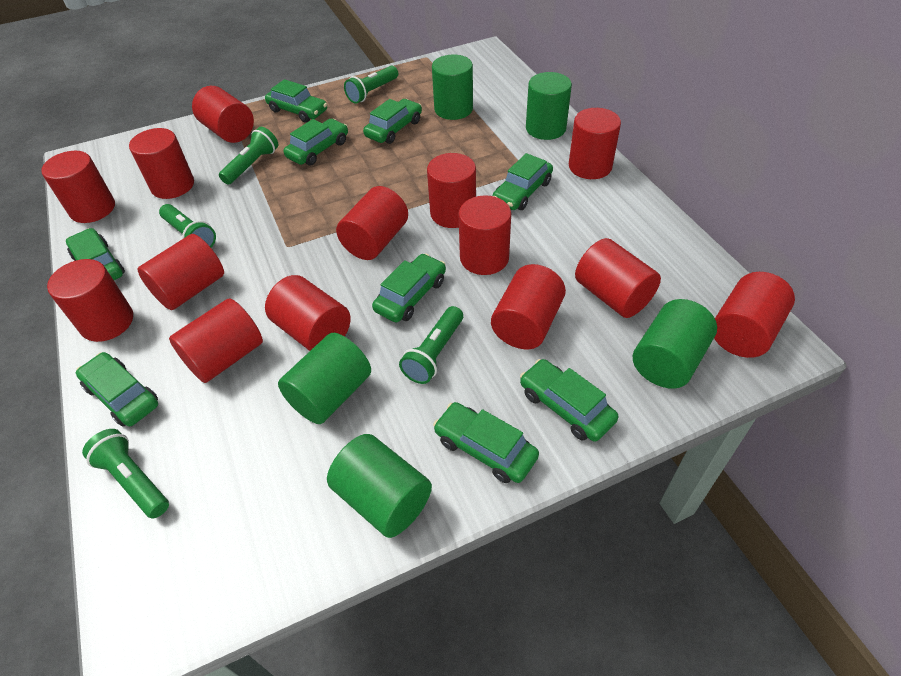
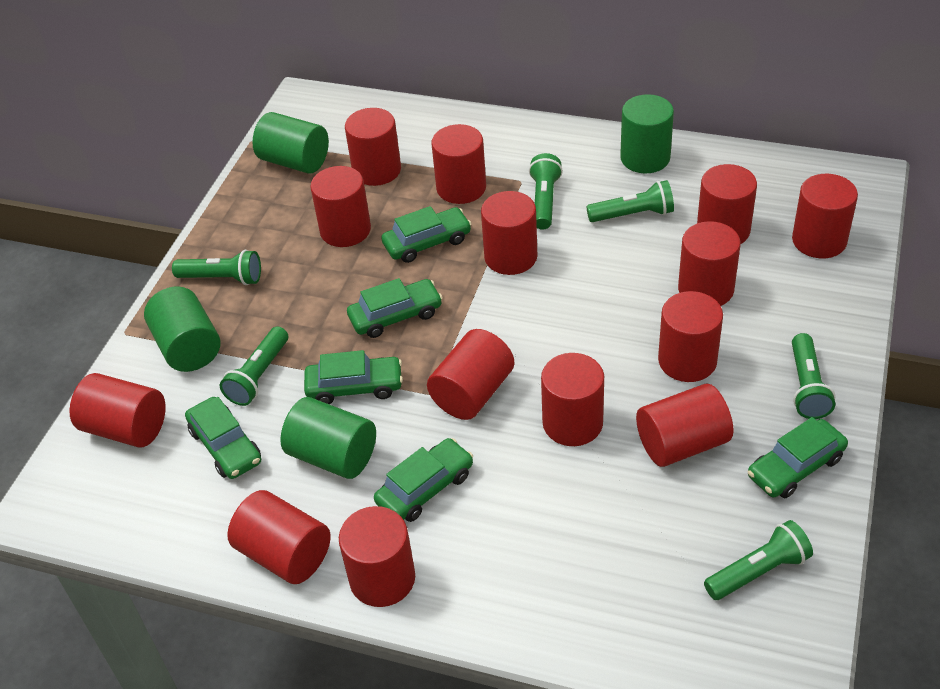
green car: 9 -> 6
green cylinder: 5 -> 4
green flashlight: 5 -> 6

